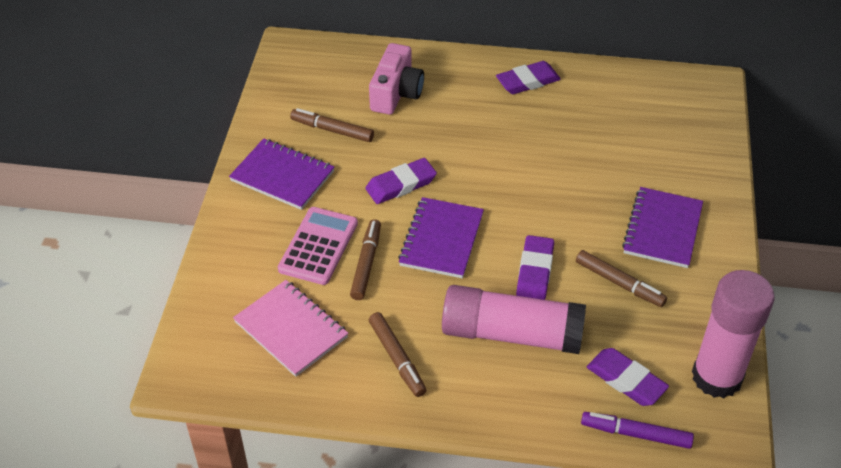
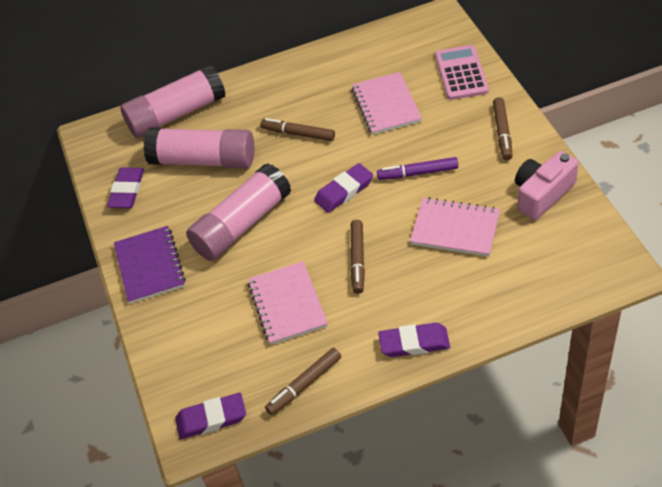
pink glue stick: 2 -> 3
pink notebook: 1 -> 3
purple notebook: 3 -> 1

